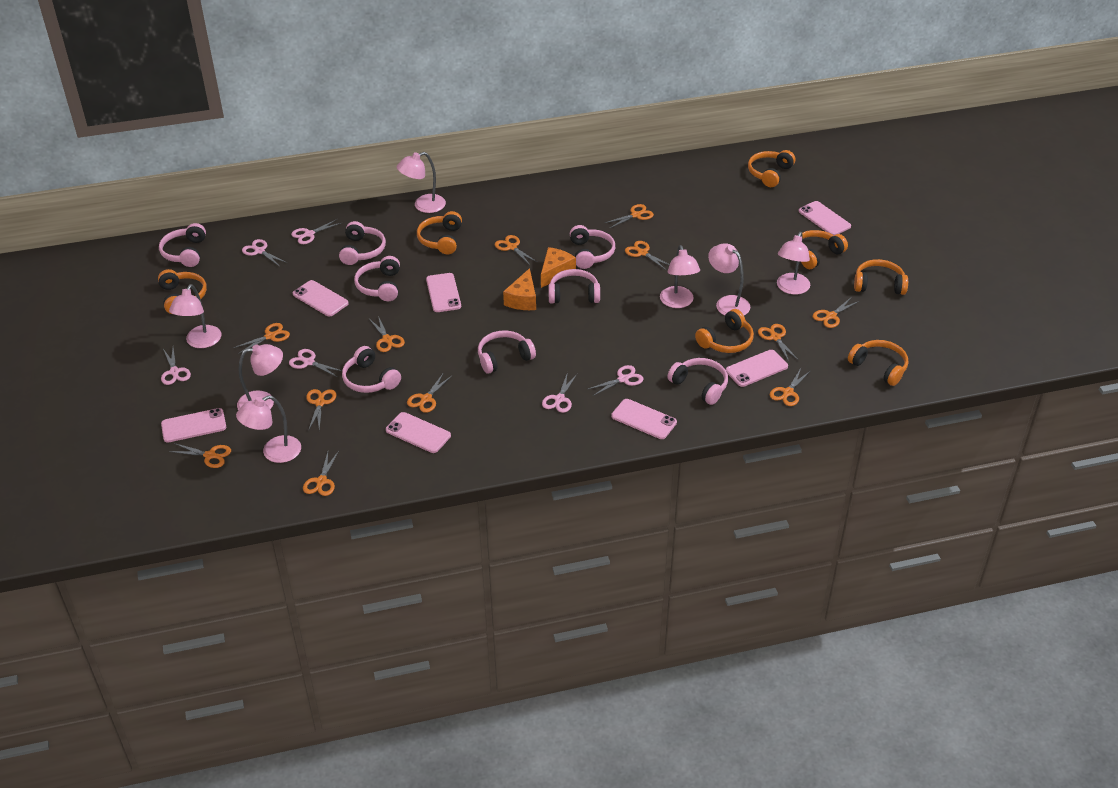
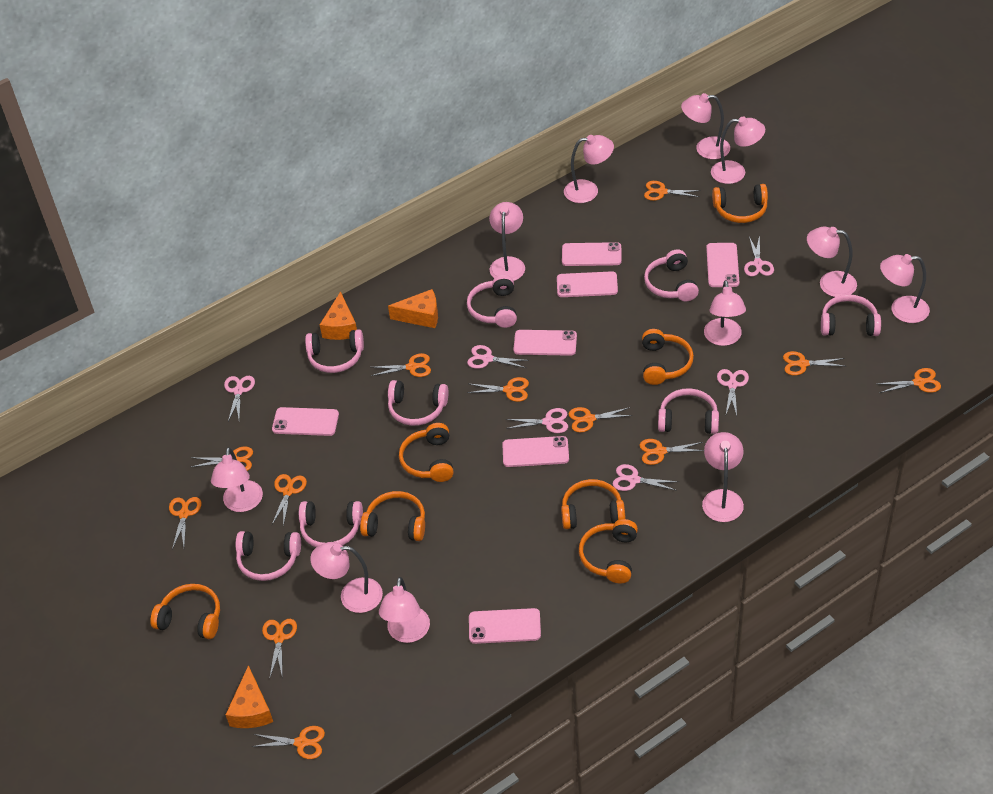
orange cheese: 2 -> 3
pink lamp: 7 -> 11

